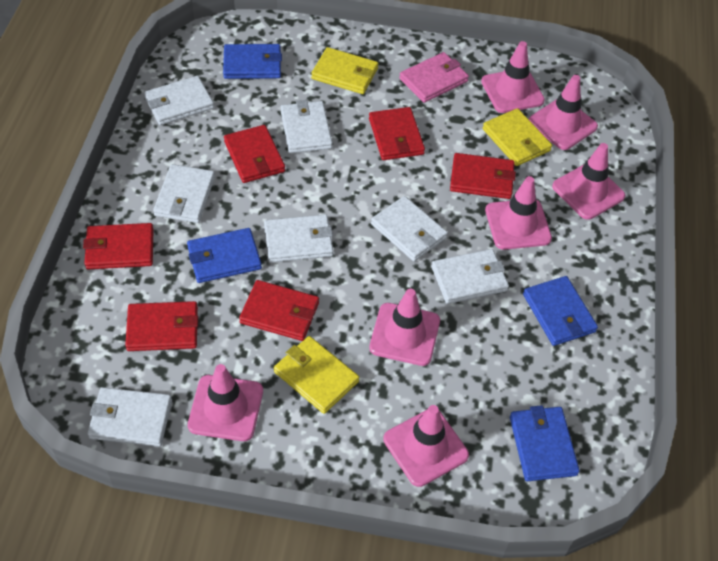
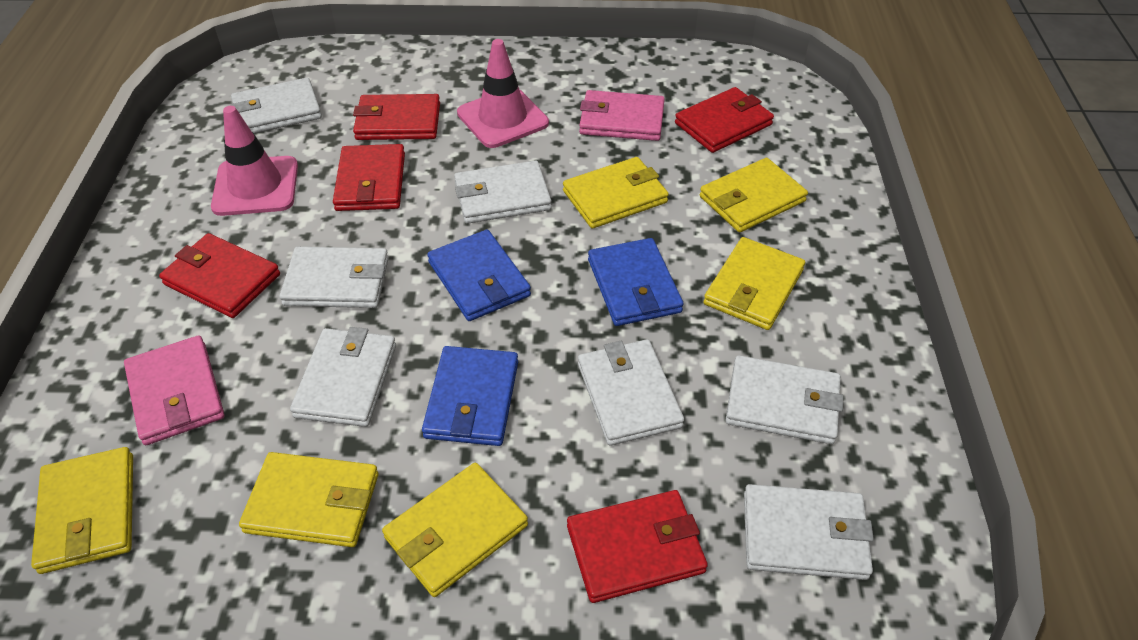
blue wallet: 4 -> 3
pink traffic cone: 7 -> 2
pink wallet: 1 -> 2
red wallet: 6 -> 5
yellow wallet: 3 -> 6

